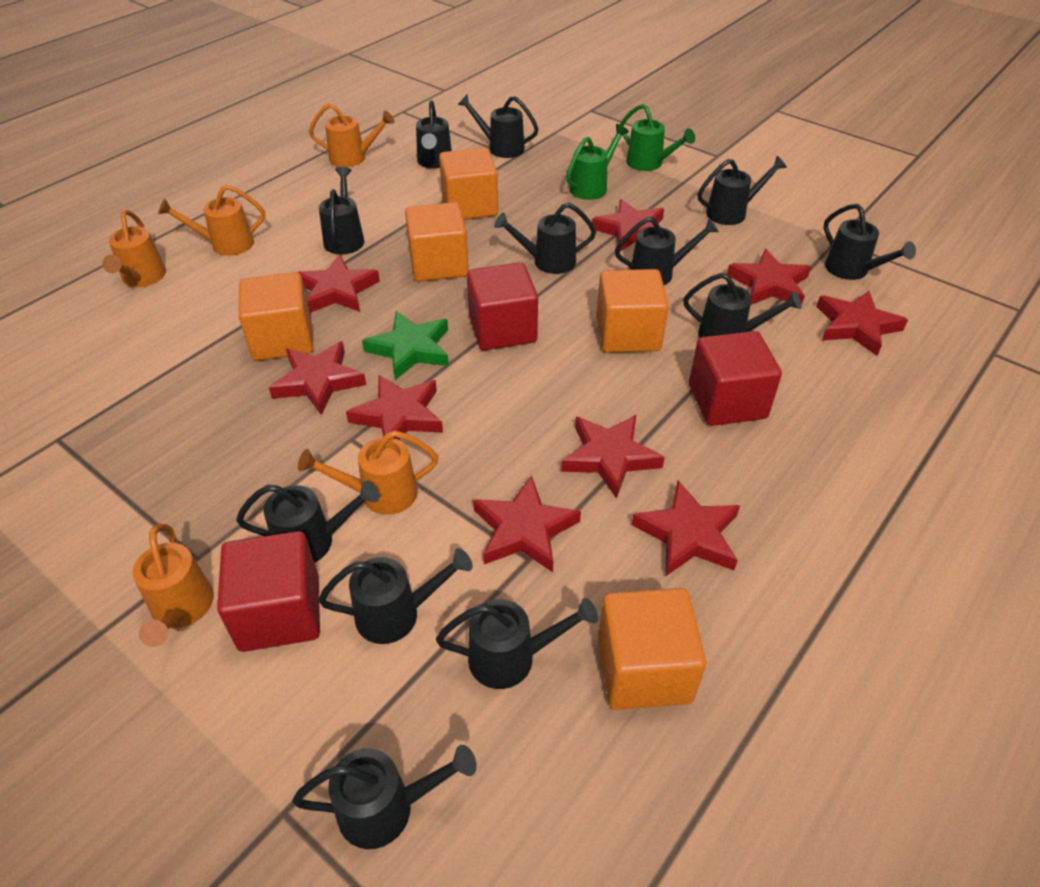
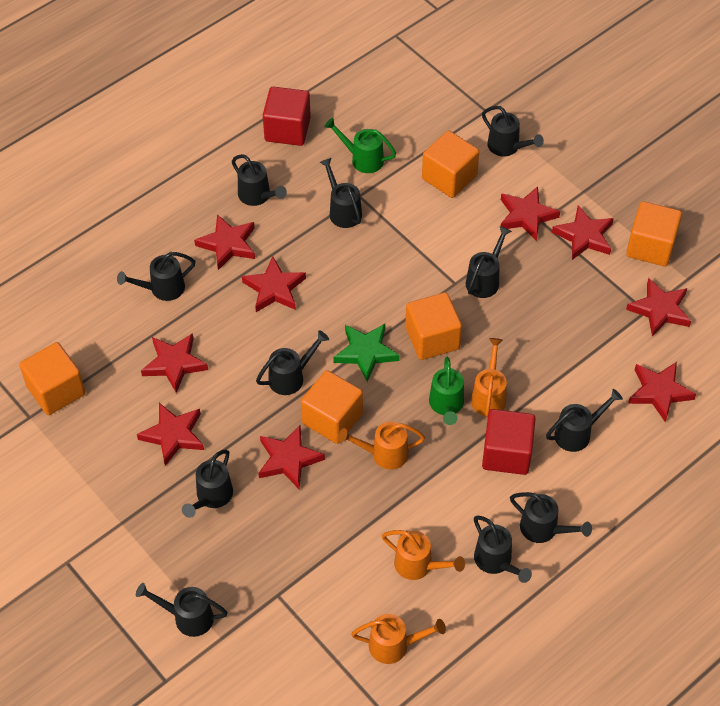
black watering can: 12 -> 11
orange watering can: 5 -> 4
red cube: 3 -> 2

